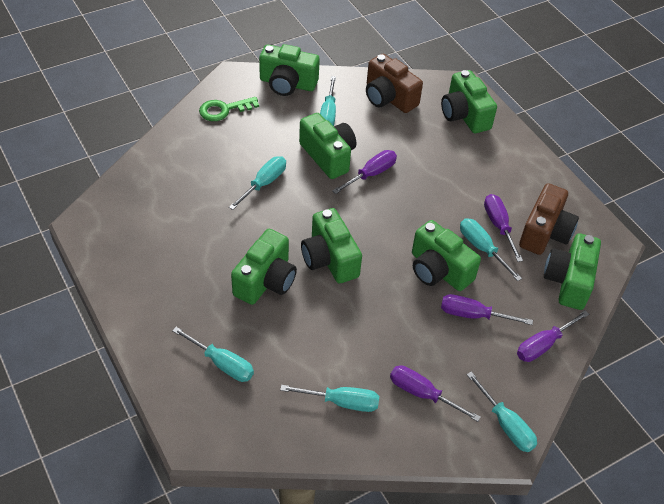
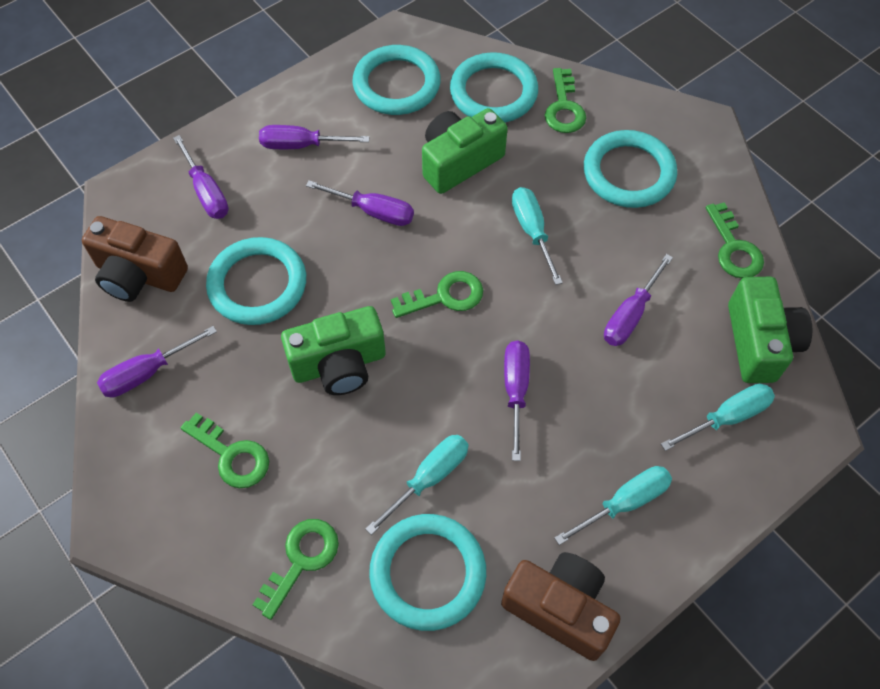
green camera: 7 -> 3
green key: 1 -> 5
purple screwdriver: 5 -> 6
turquoise ring: 0 -> 5
turquoise screwdriver: 6 -> 4

